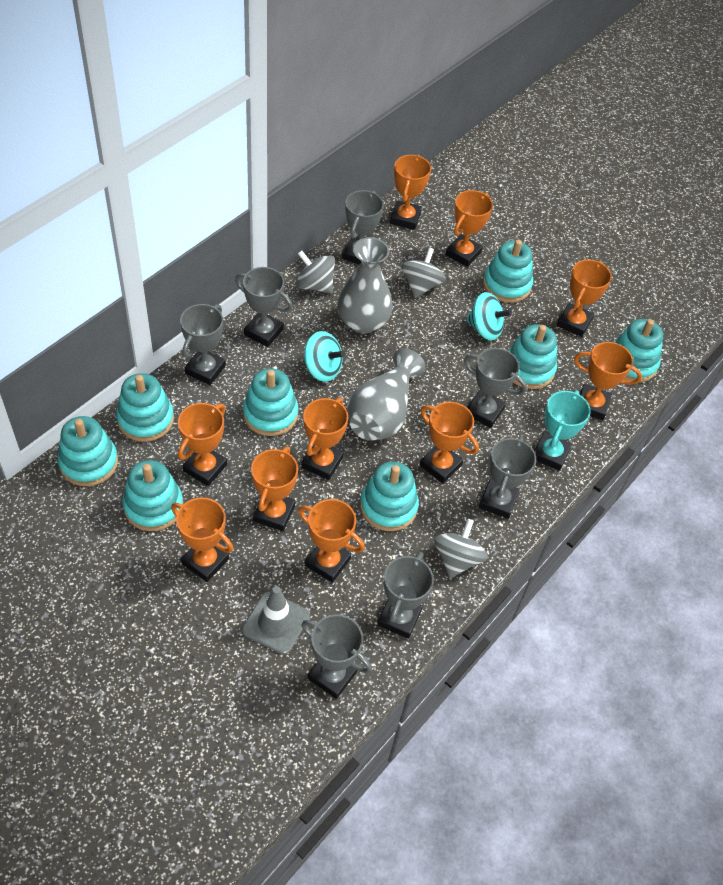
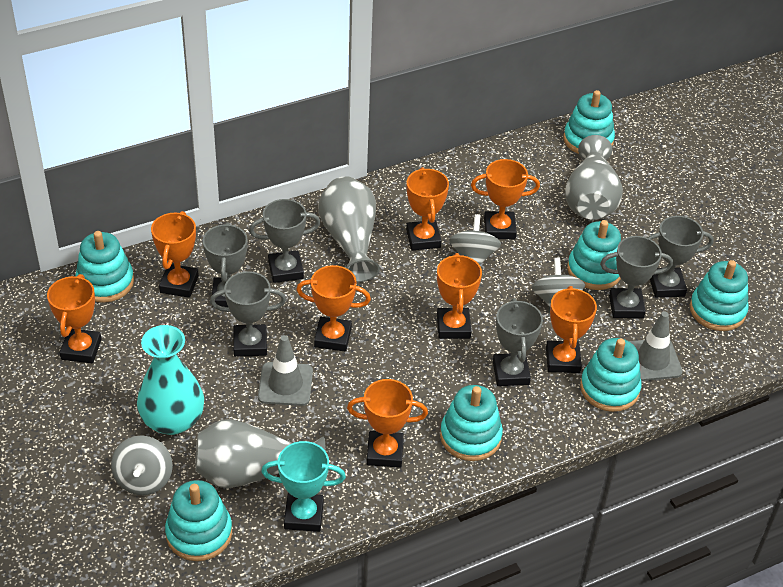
grey traffic cone: 1 -> 2
grey trophy: 7 -> 6
grey vase: 2 -> 3
orange trophy: 10 -> 8
turquoise spinning top: 2 -> 0
turquoise stacking toy: 8 -> 7
turquoise vase: 0 -> 1

